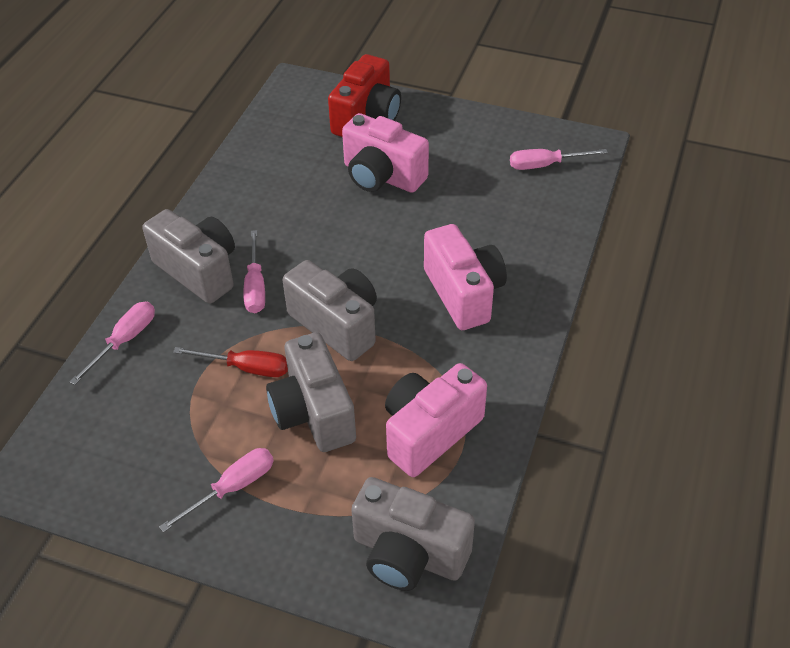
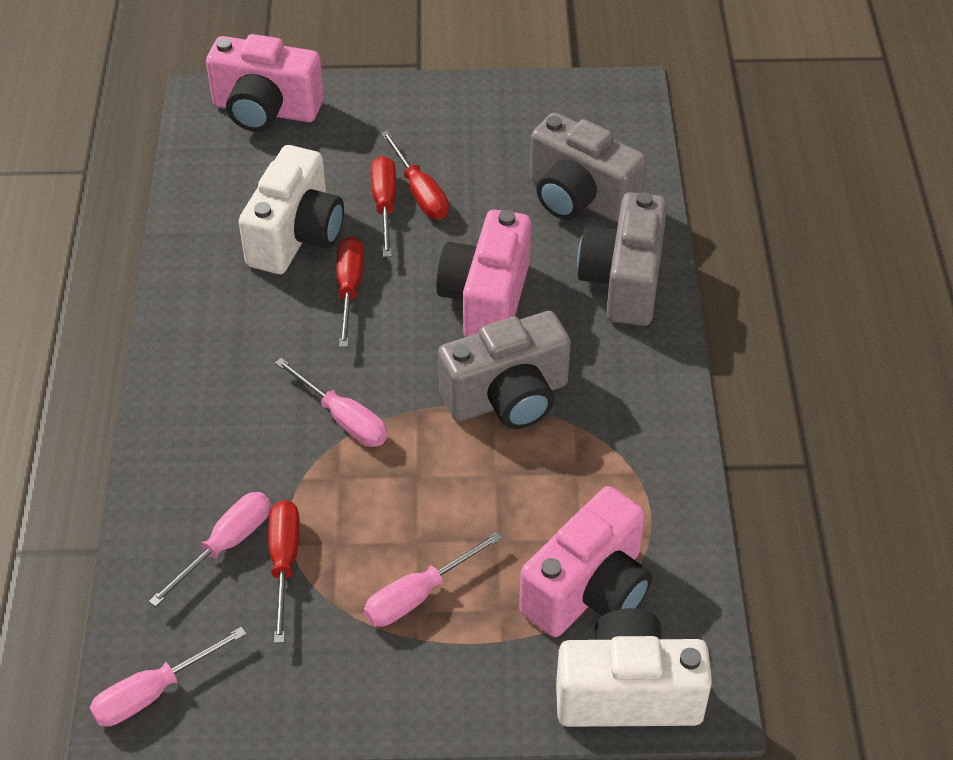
grey camera: 4 -> 3
red camera: 1 -> 0
red screwdriver: 1 -> 4
white camera: 0 -> 2

